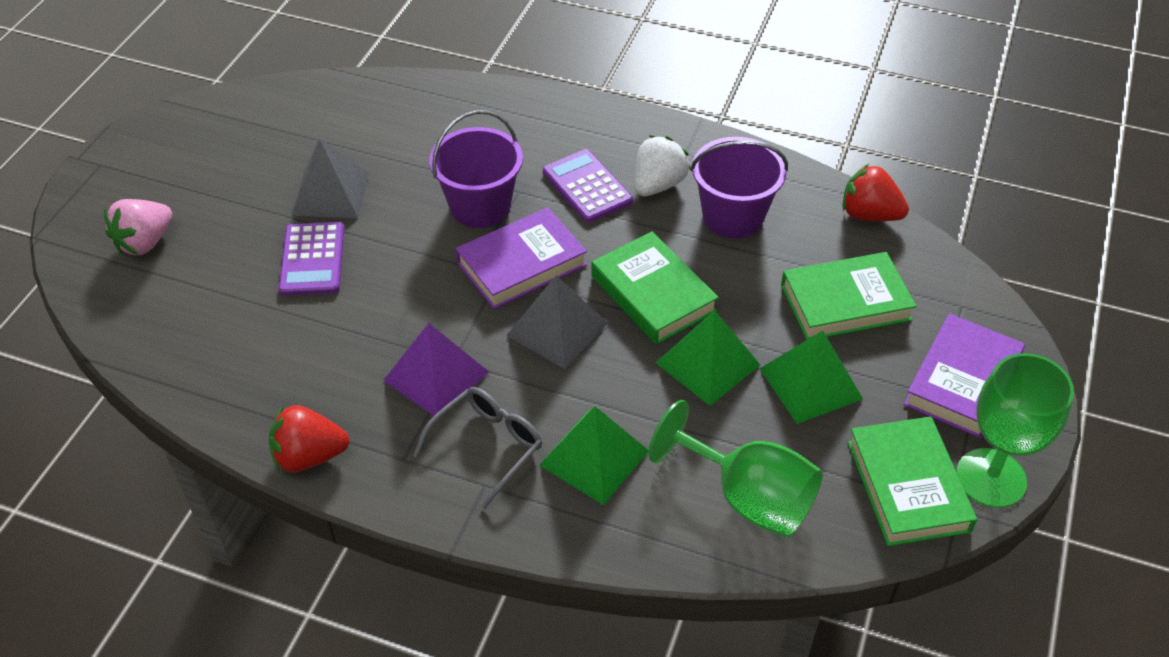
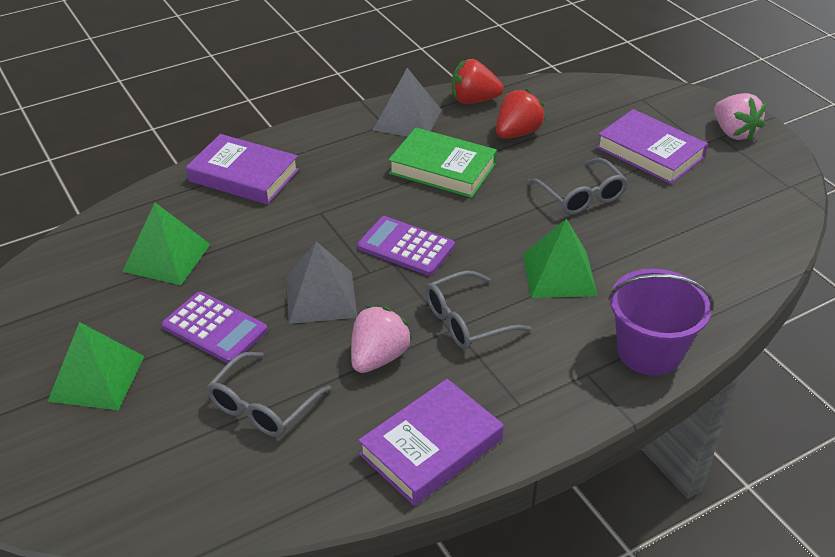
green book: 3 -> 1
green goblet: 2 -> 0
grey glasses: 1 -> 3
pink strawberry: 1 -> 2
purple book: 2 -> 3
purple bucket: 2 -> 1
purple pyramid: 1 -> 0
white strawberry: 1 -> 0

